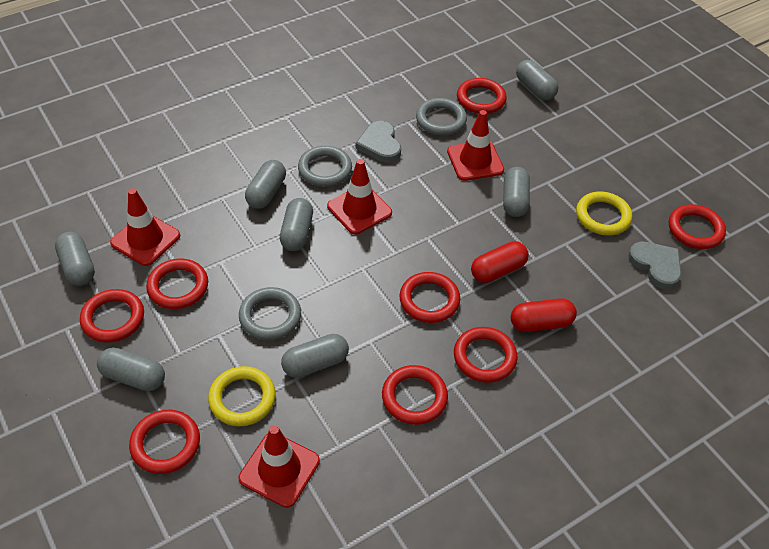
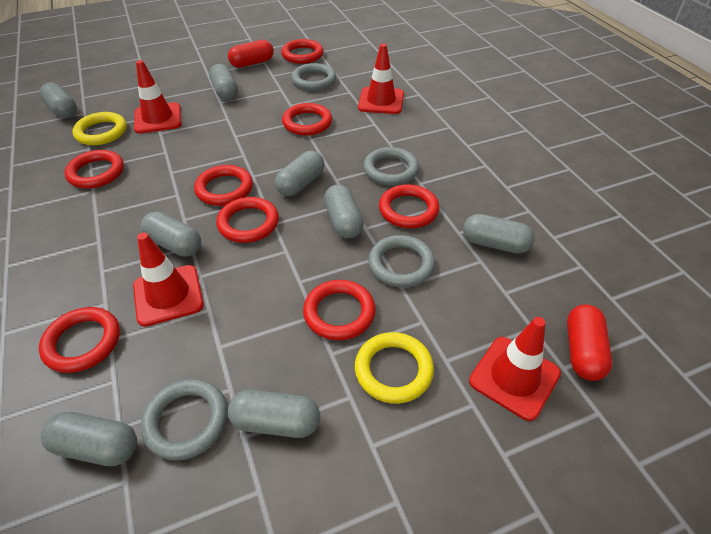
grey capsule: 7 -> 8
grey heart: 2 -> 0
grey ring: 3 -> 4

